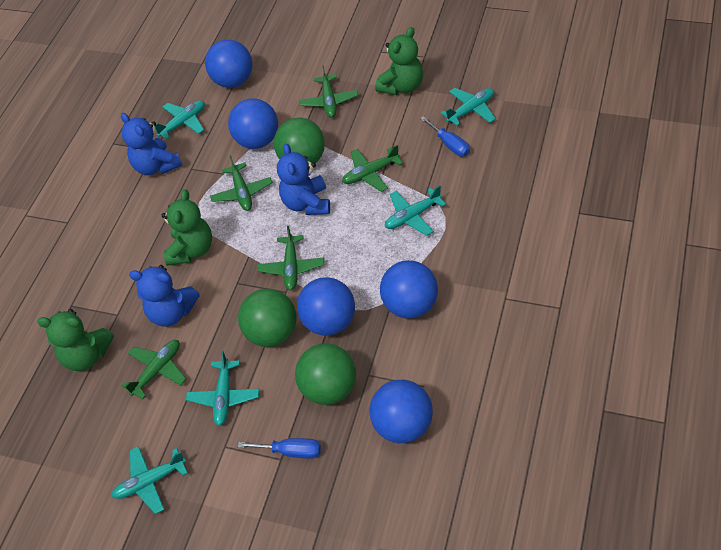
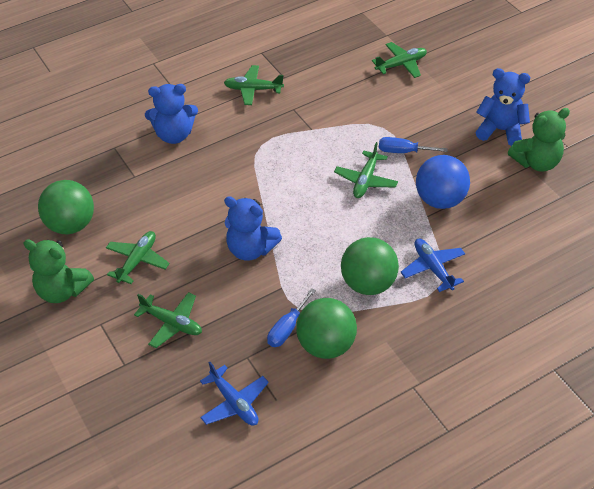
blue ball: 5 -> 1
blue plane: 0 -> 2
green teddy bear: 3 -> 2
turquoise plane: 5 -> 0

